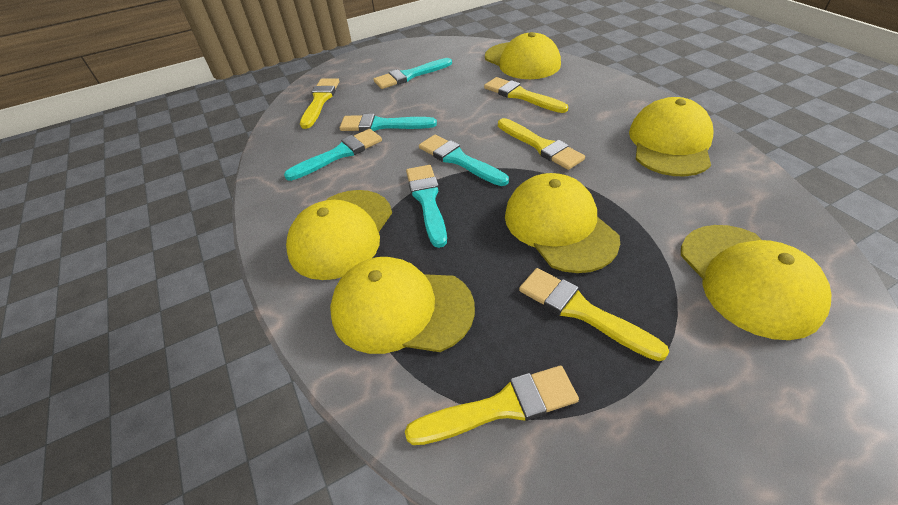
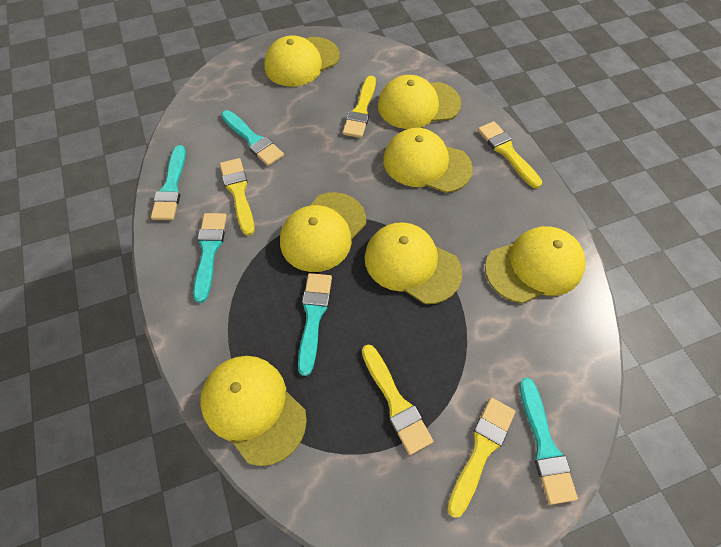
yellow cap: 6 -> 7

